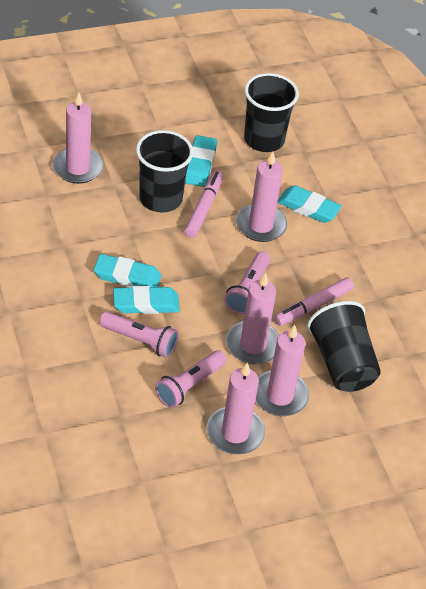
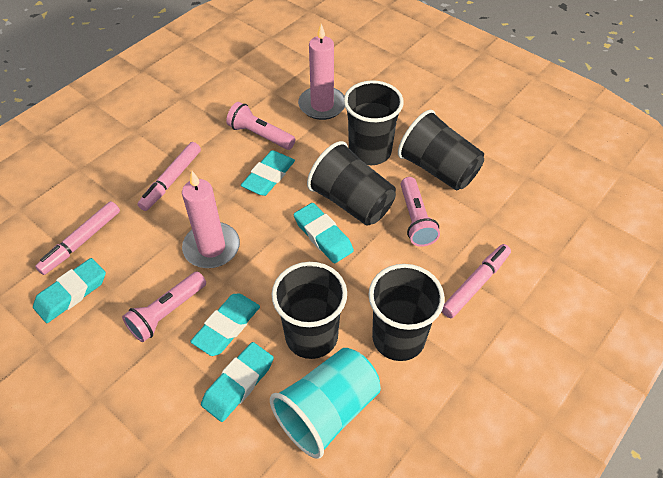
black cup: 3 -> 5
pink candle: 5 -> 2
pink marker: 2 -> 3
turquoise cup: 0 -> 1
turquoise eraser: 4 -> 5

